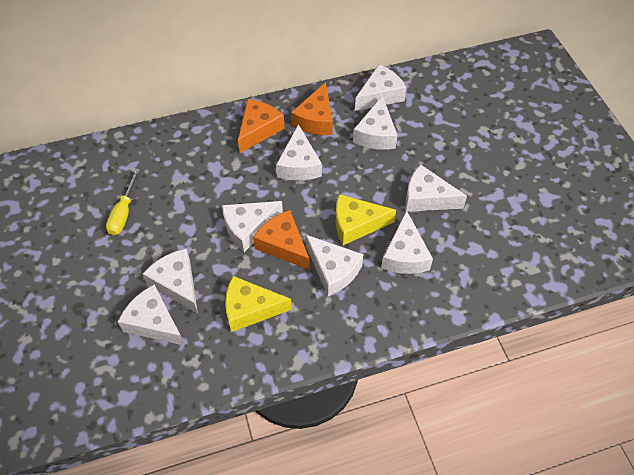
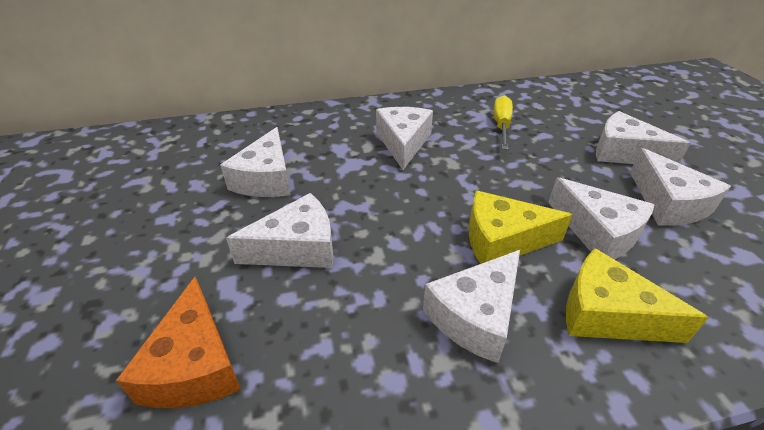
orange cheese: 3 -> 1
white cheese: 9 -> 7

